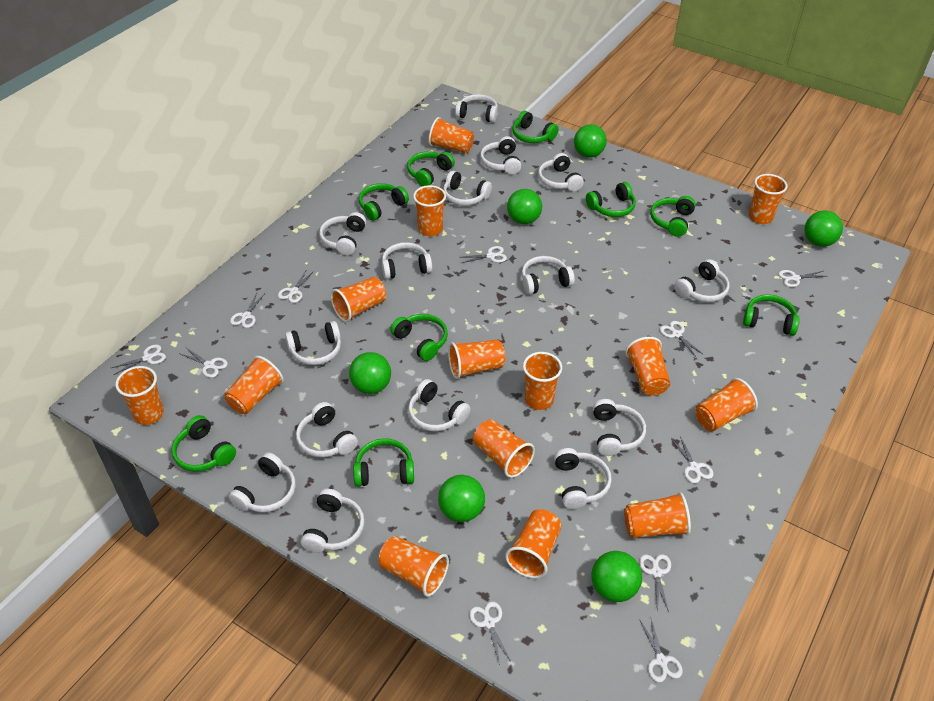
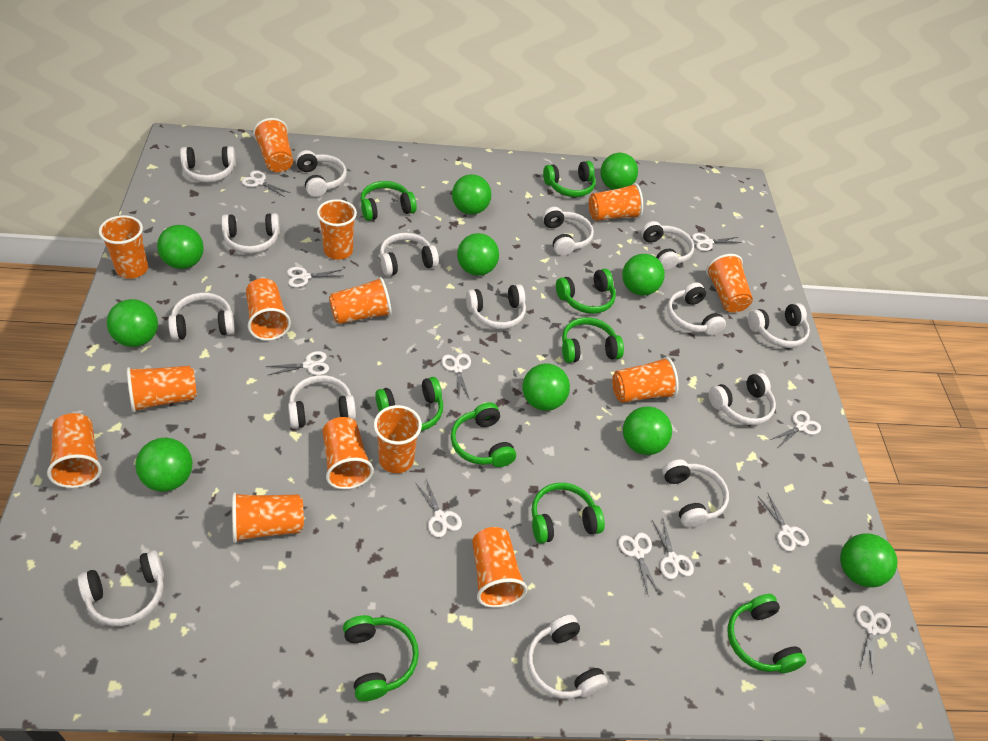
green ball: 6 -> 10

